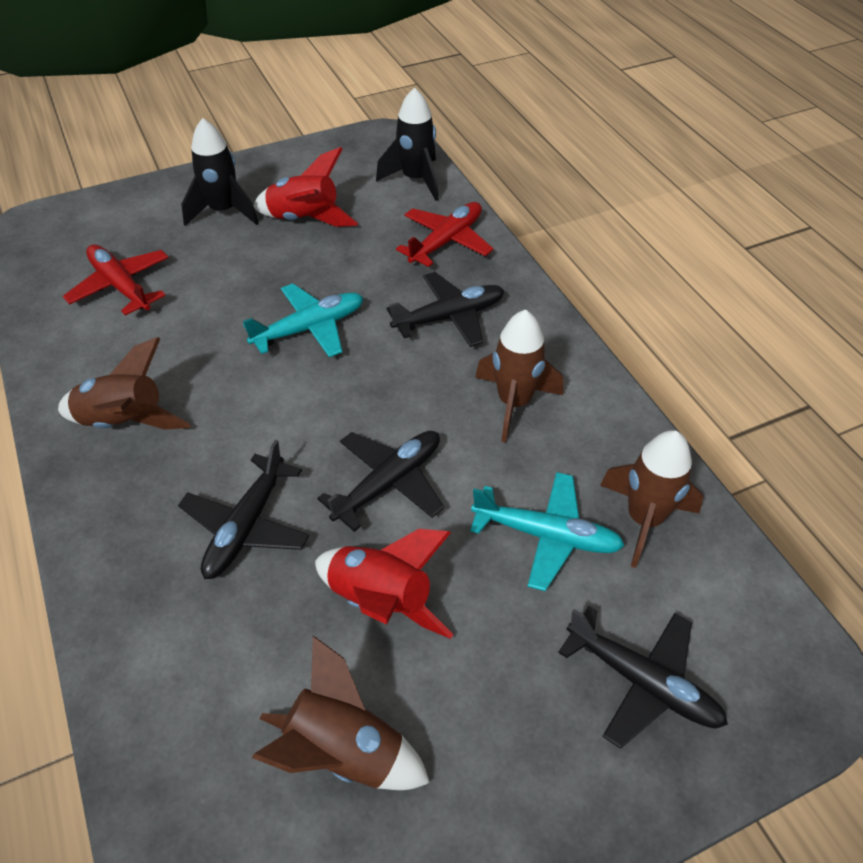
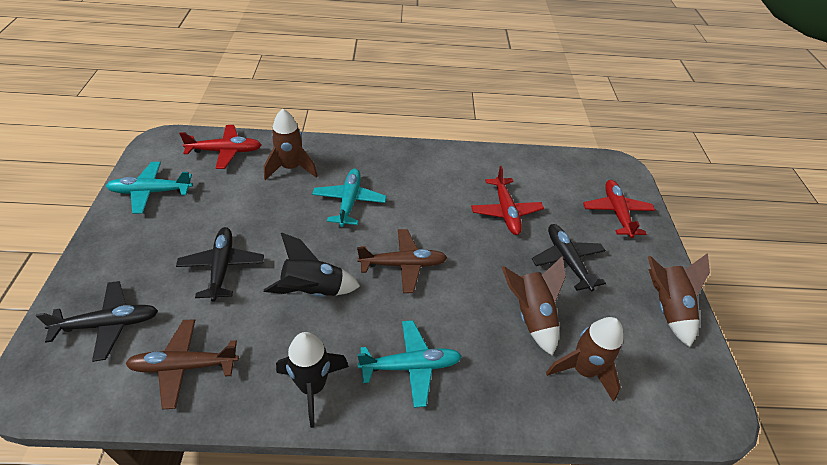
black plane: 4 -> 3
brown plane: 0 -> 2
red plane: 2 -> 3
red rocket: 2 -> 0
turquoise plane: 2 -> 3

